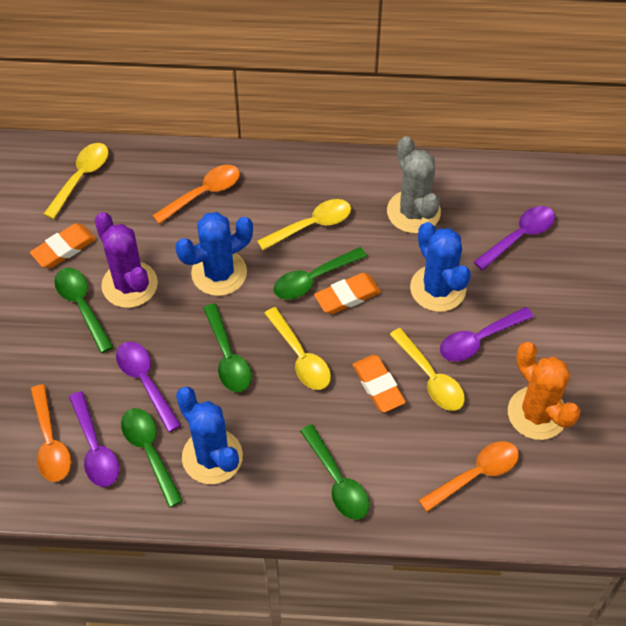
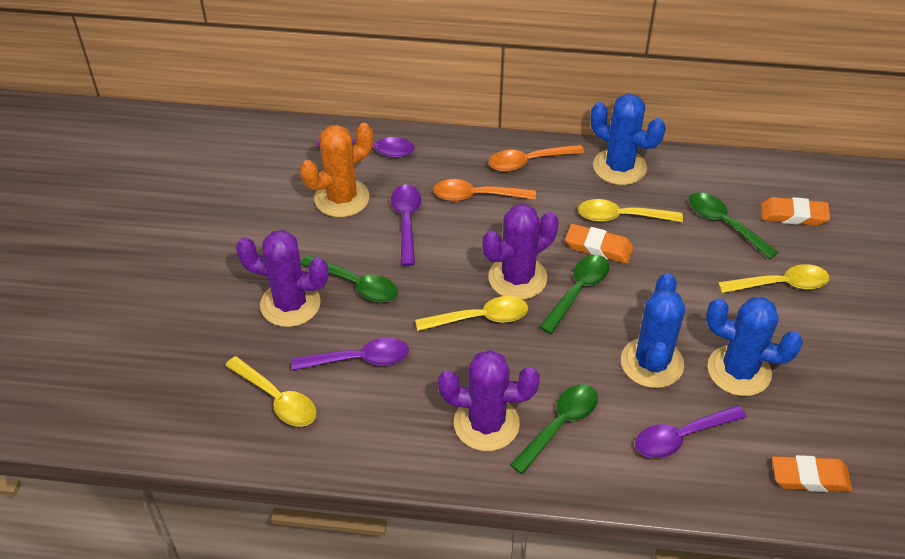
green spoon: 5 -> 4
grey cactus: 1 -> 0
orange spoon: 3 -> 2
purple cactus: 1 -> 3

